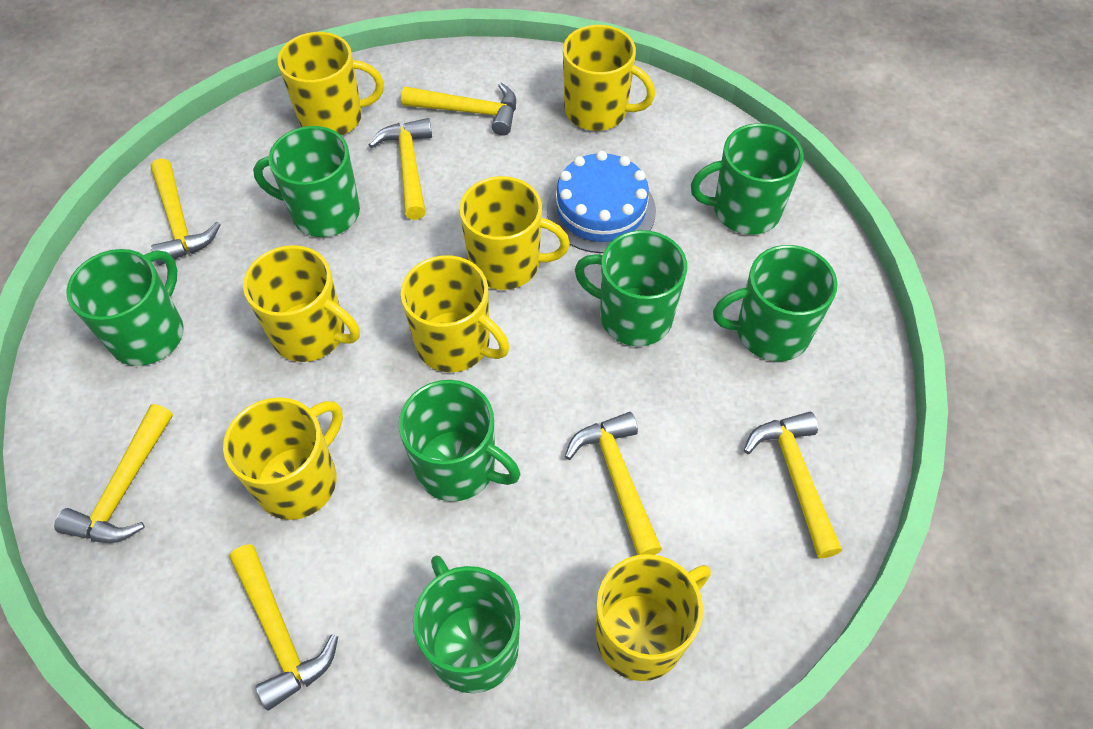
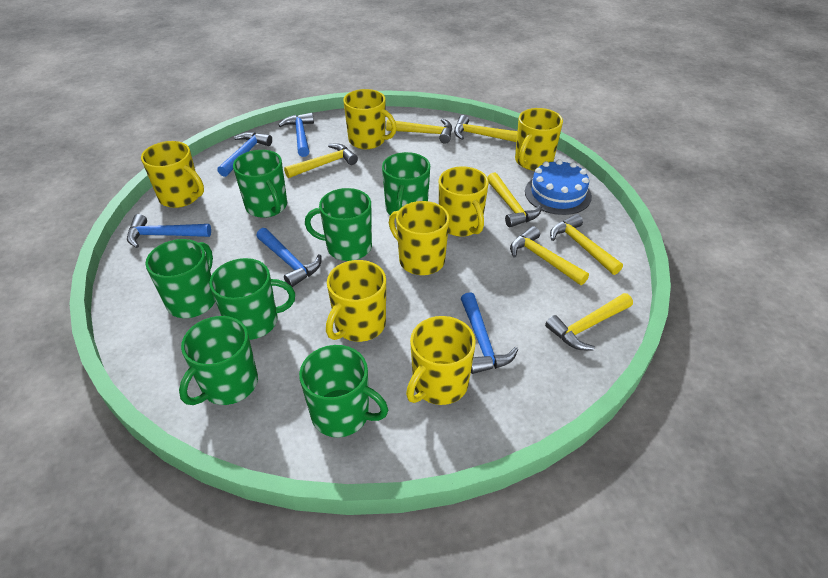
blue hammer: 0 -> 5

